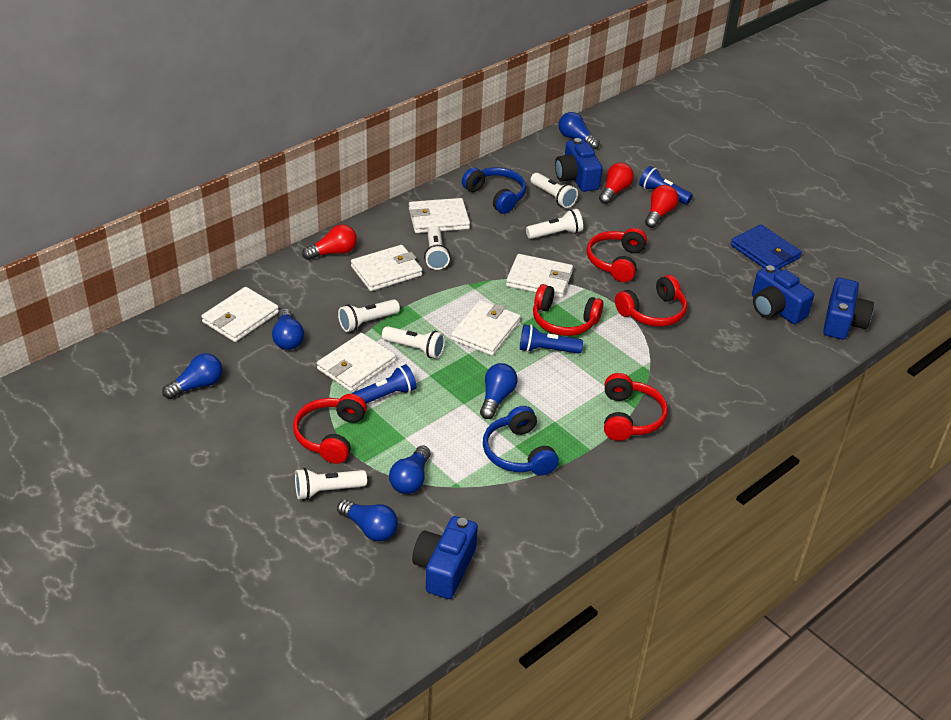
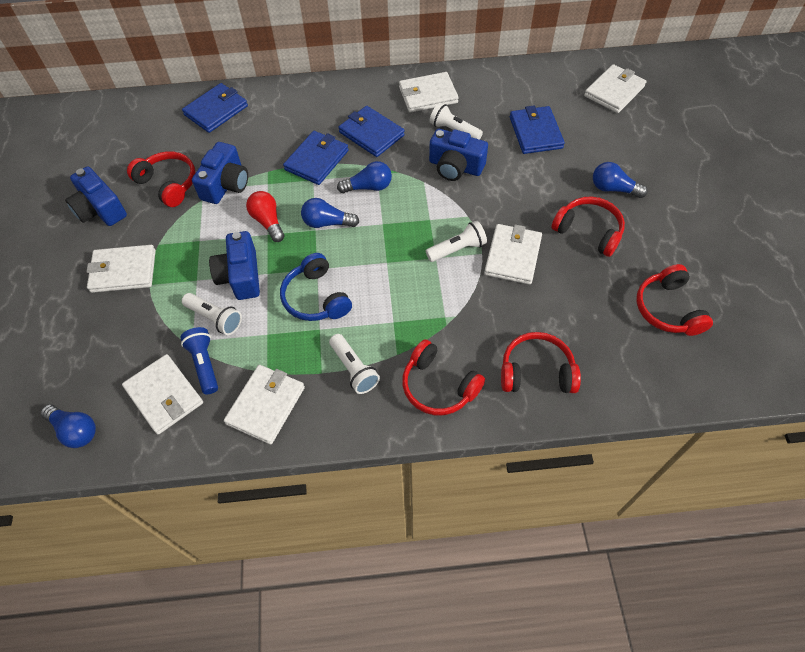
blue flashlight: 3 -> 1
blue headphones: 2 -> 1
blue light bulb: 6 -> 4
blue wallet: 1 -> 4
red light bulb: 3 -> 1
white flashlight: 6 -> 4

